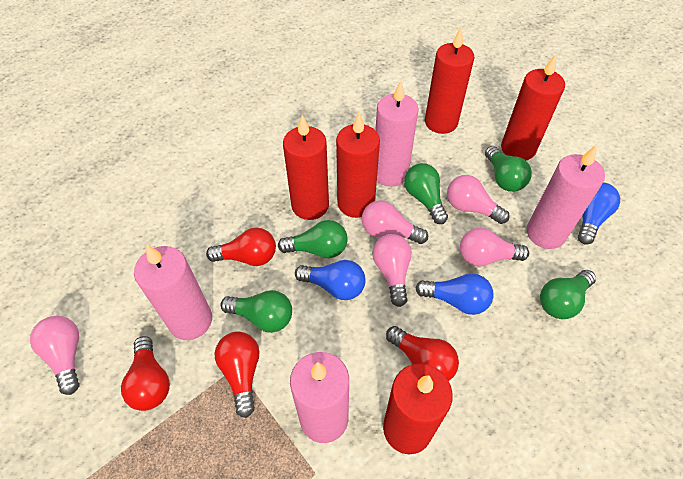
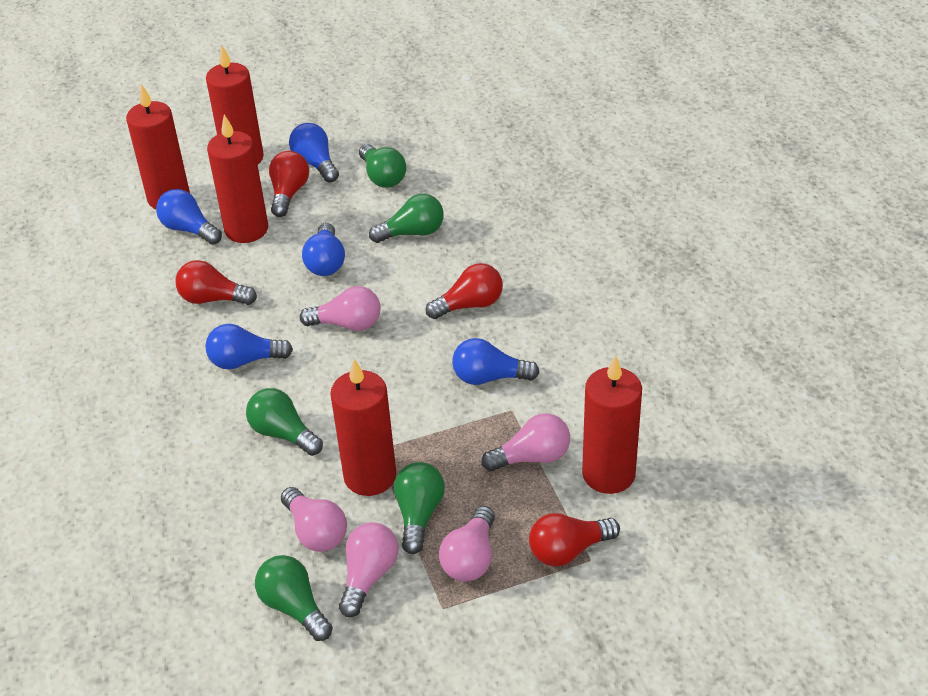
blue light bulb: 3 -> 5
pink candle: 4 -> 0

